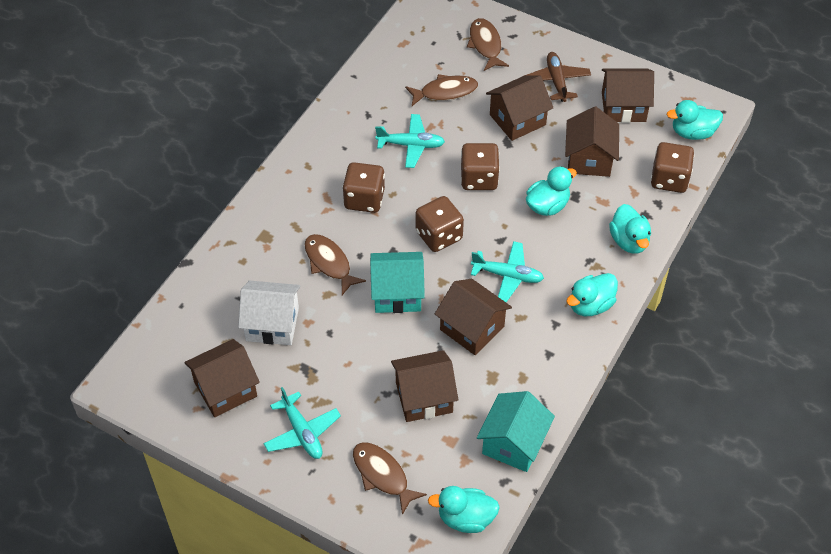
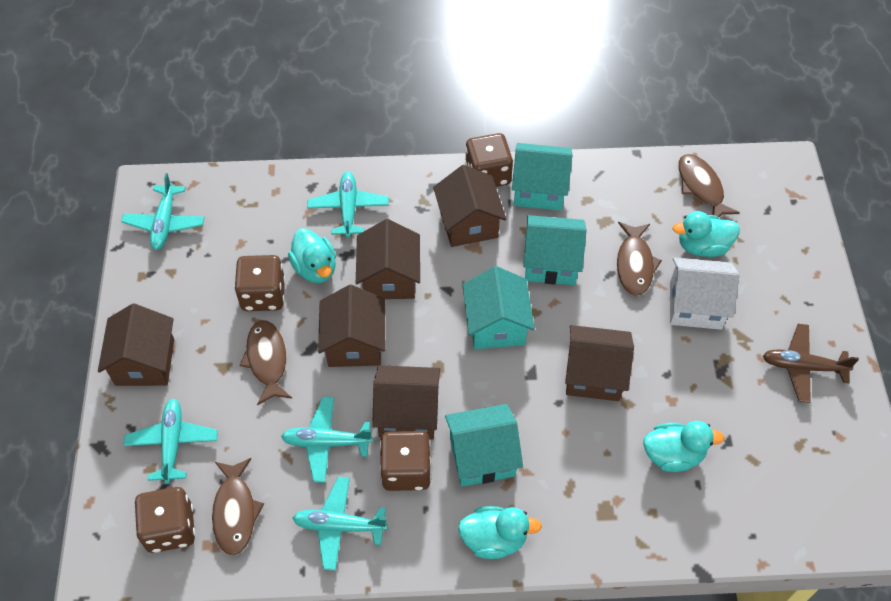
turquoise duck: 5 -> 4
turquoise house: 2 -> 4
turquoise plane: 3 -> 5

